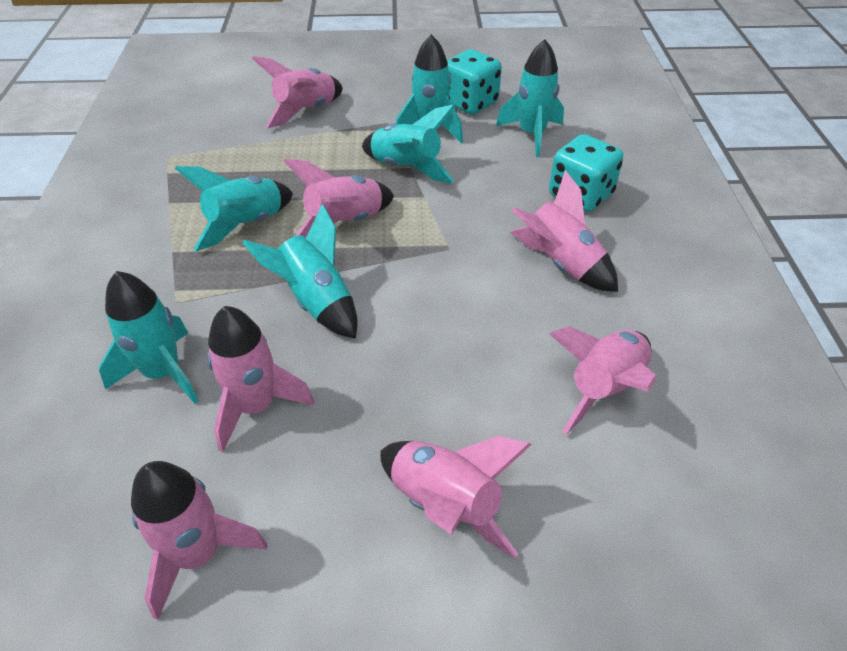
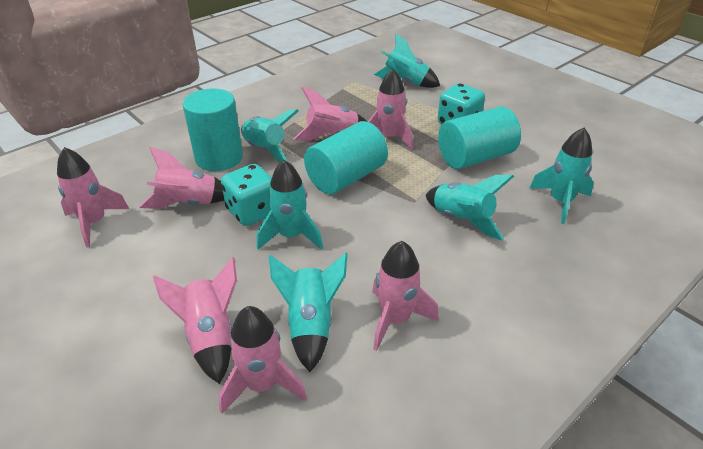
turquoise cylinder: 0 -> 3

